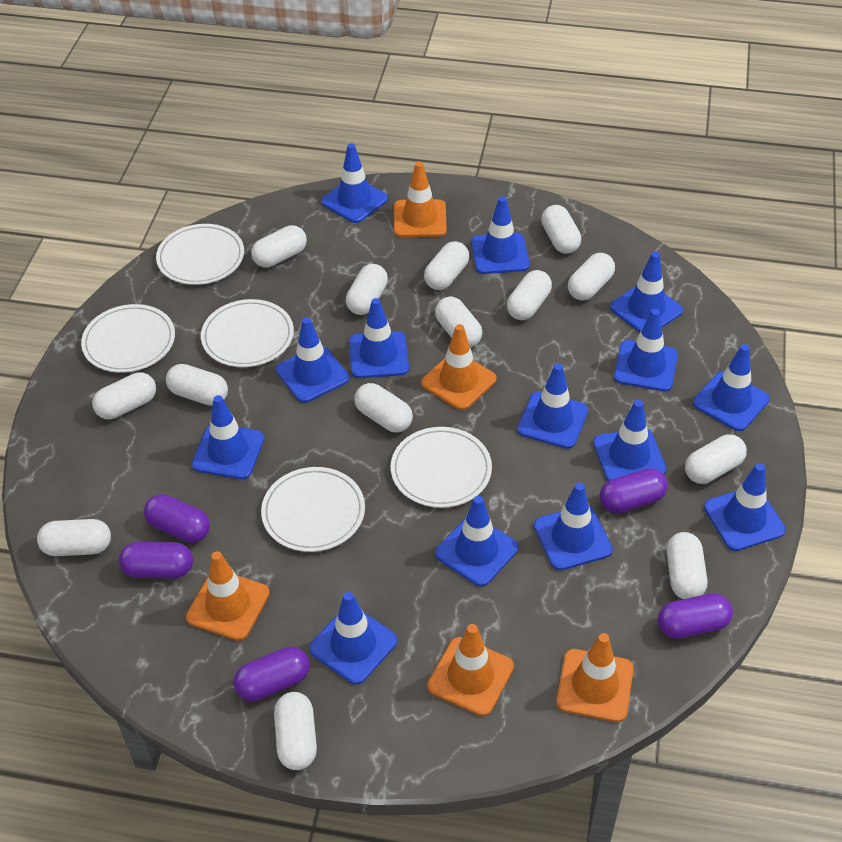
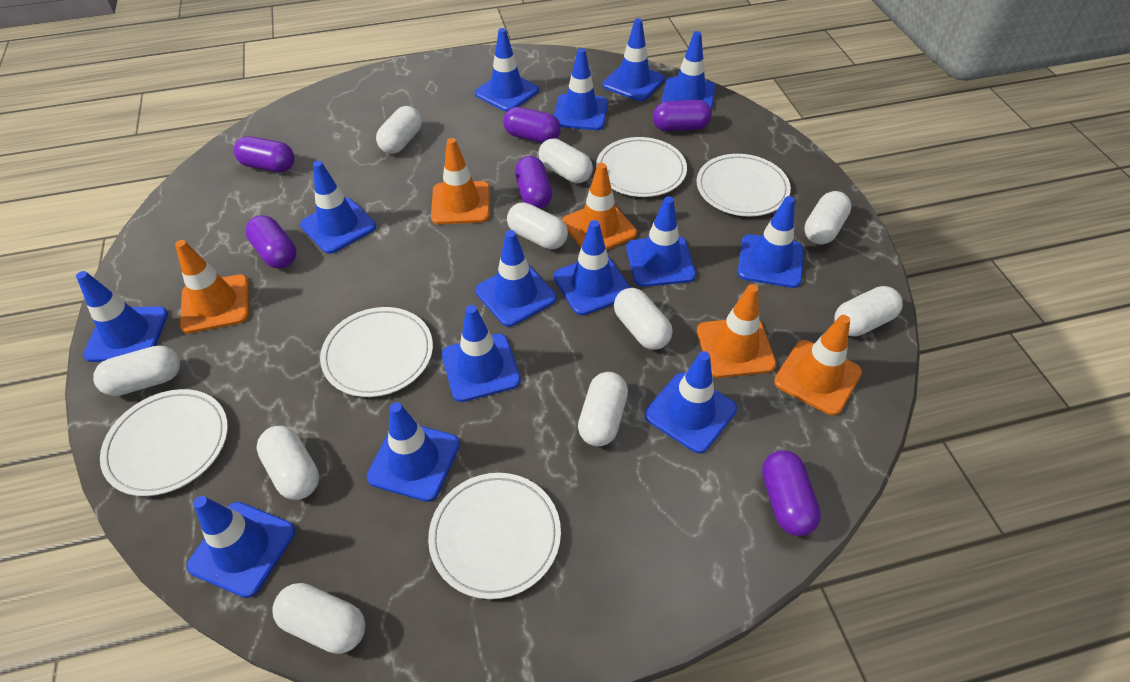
purple capsule: 5 -> 6
white capsule: 14 -> 10

